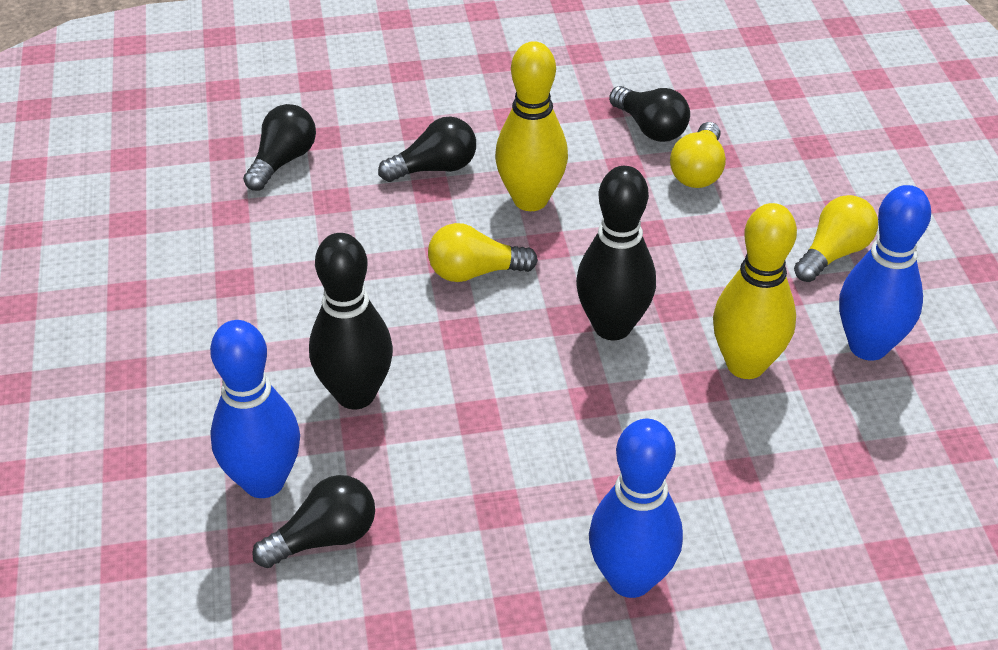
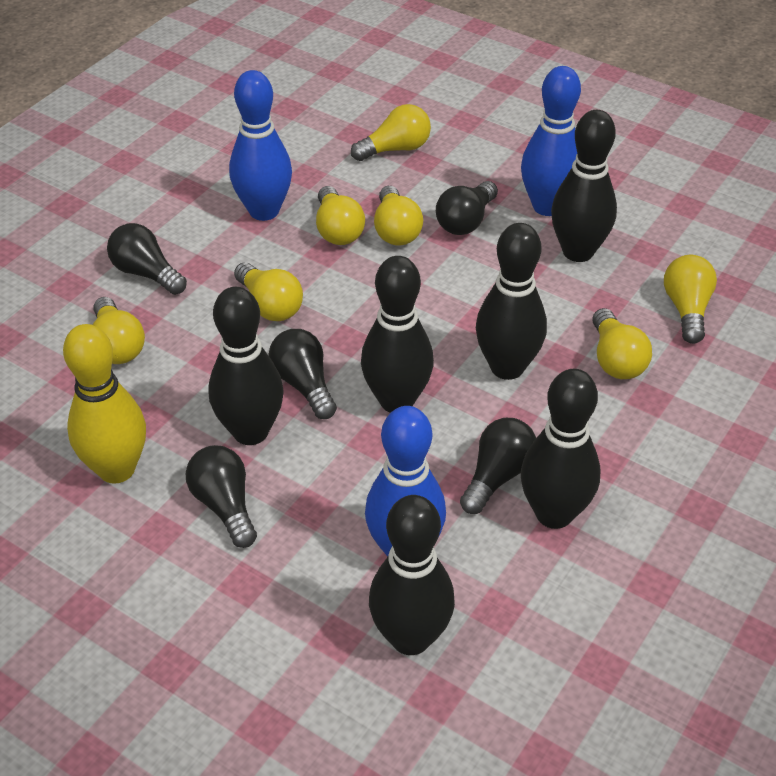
black bowling pin: 2 -> 6
black light bulb: 4 -> 5
yellow bowling pin: 2 -> 1
yellow light bulb: 3 -> 7

